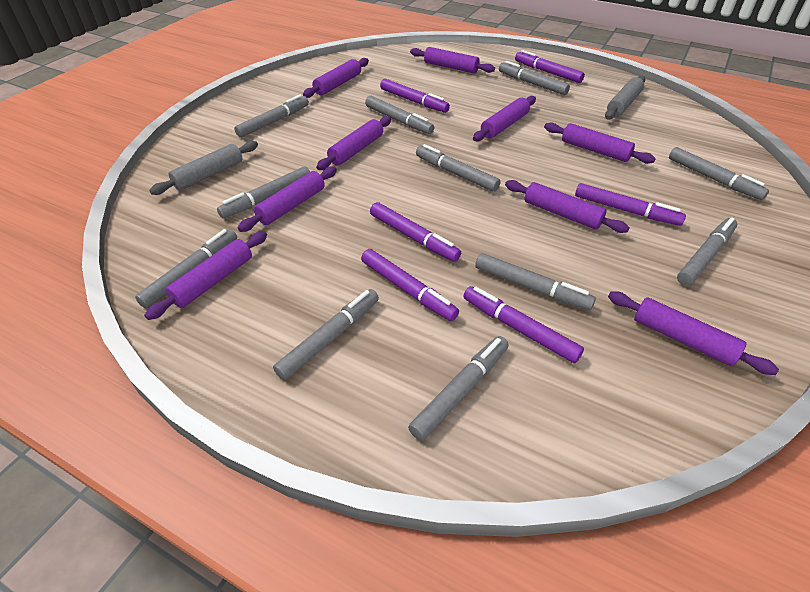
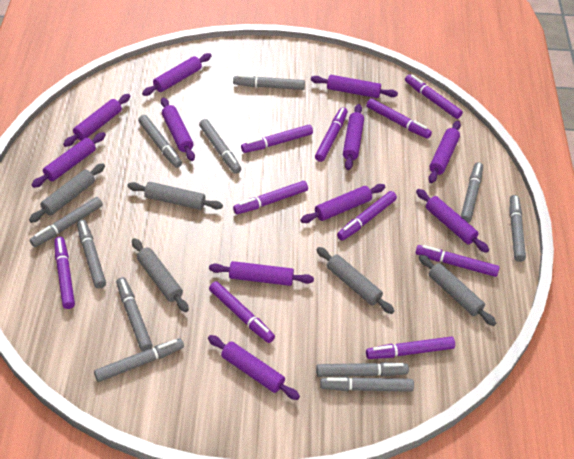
grey rolling pin: 2 -> 5
purple marker: 6 -> 10
purple rolling pin: 9 -> 11

